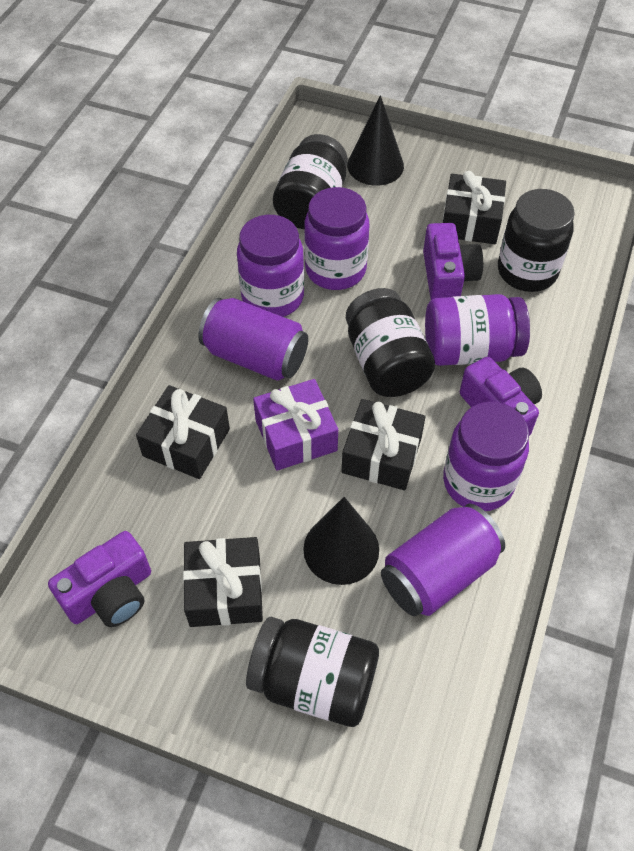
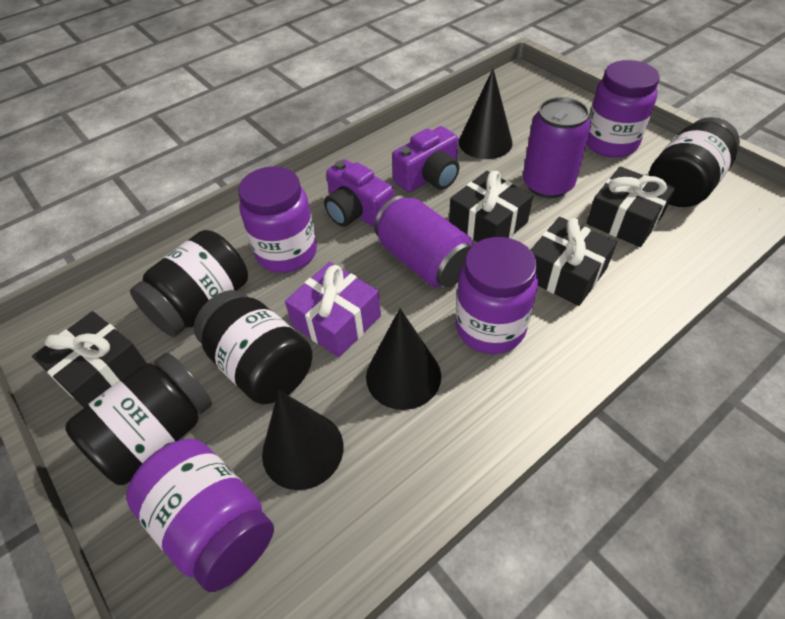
black cone: 2 -> 3
purple camera: 3 -> 2

